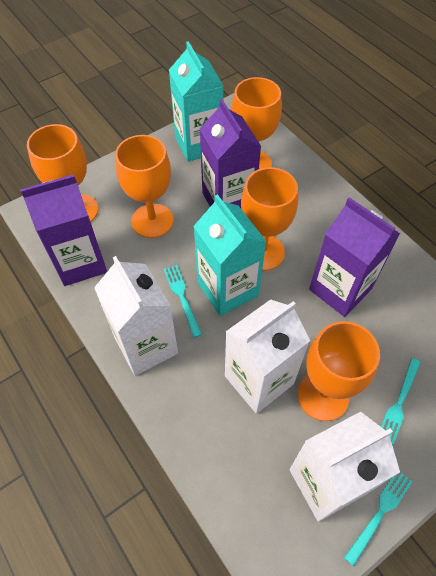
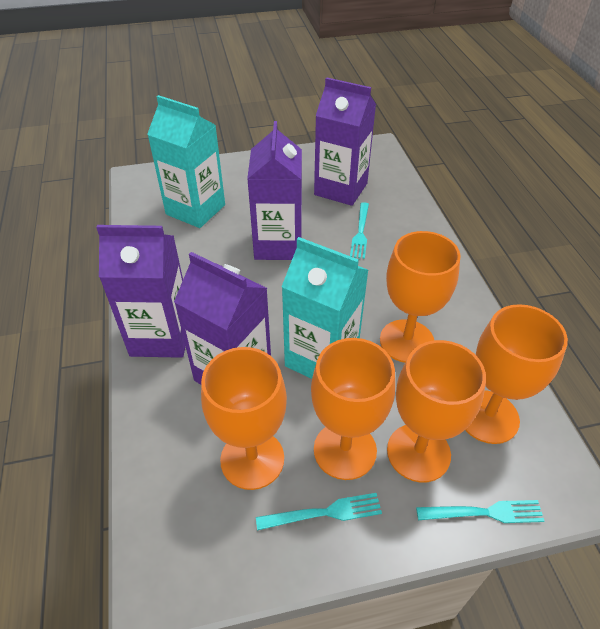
purple carton: 3 -> 4
white carton: 3 -> 0

